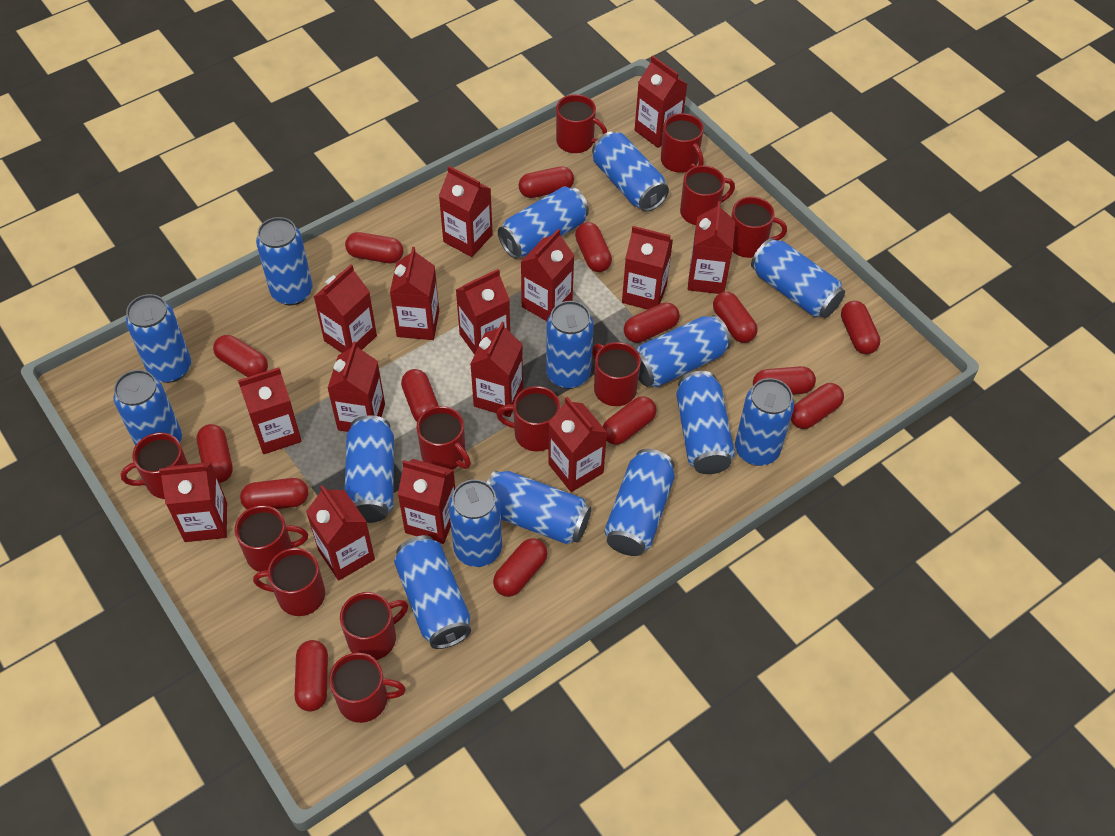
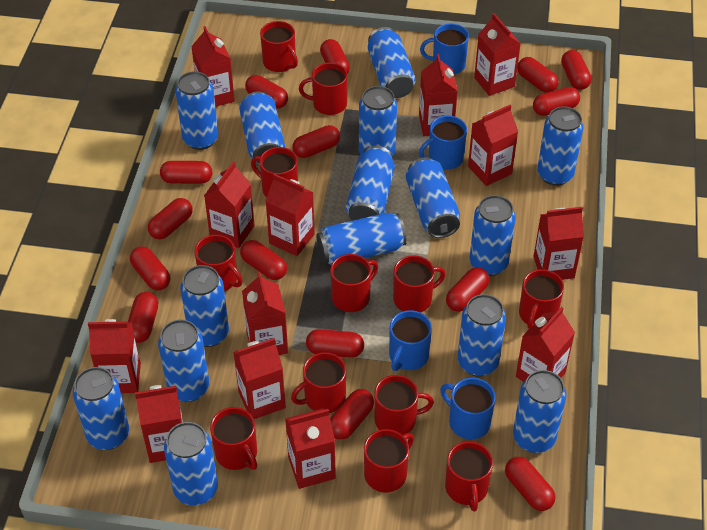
blue mug: 0 -> 4
red carton: 15 -> 13

